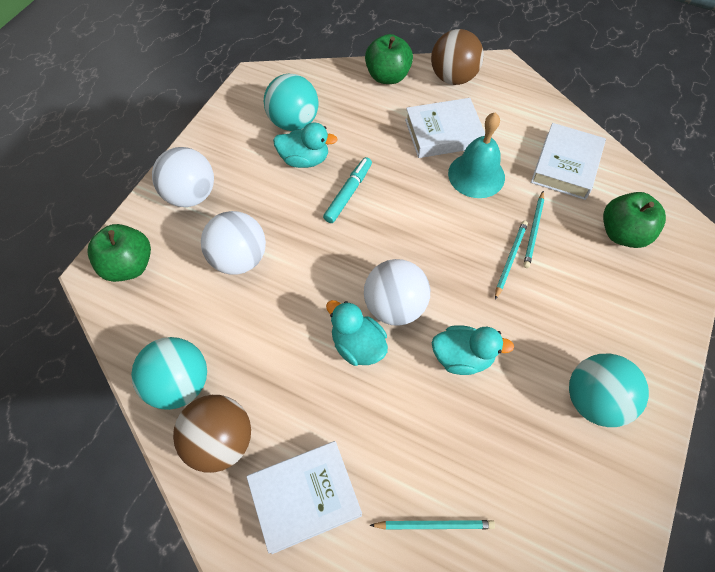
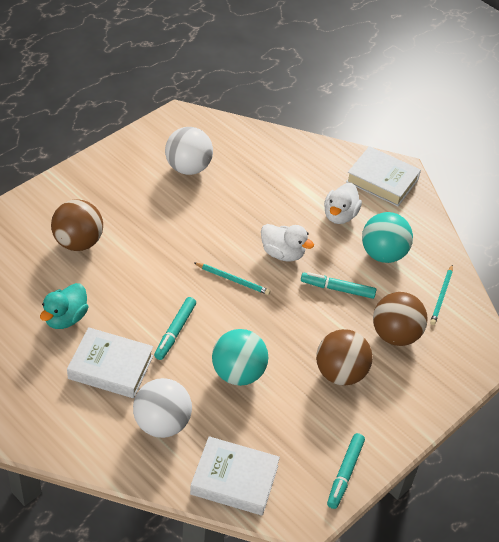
brown ball: 2 -> 3
green apple: 3 -> 0
turquoise ball: 3 -> 2
turquoise bell: 1 -> 0
turquoise duck: 3 -> 1
turquoise marker: 1 -> 3
turquoise pencil: 3 -> 2
white ball: 3 -> 2
white duck: 0 -> 2

